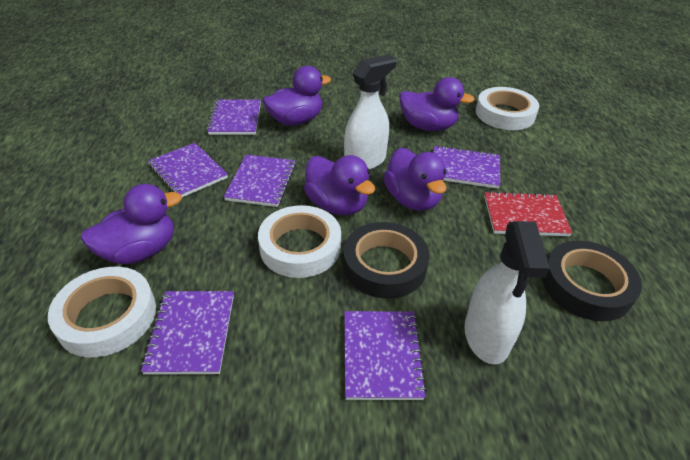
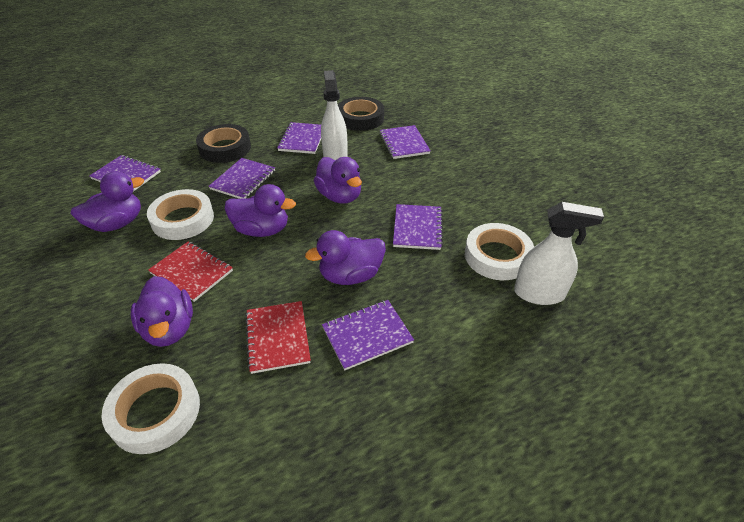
red notebook: 1 -> 2

